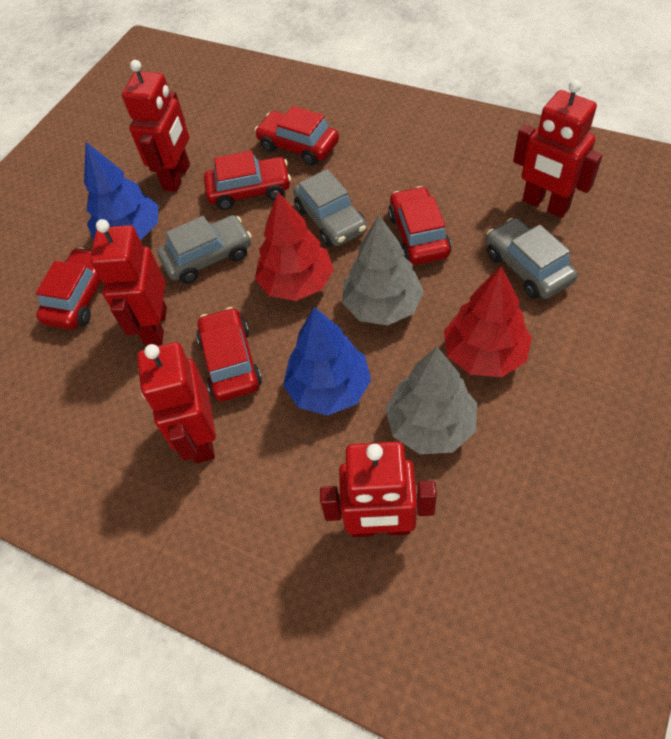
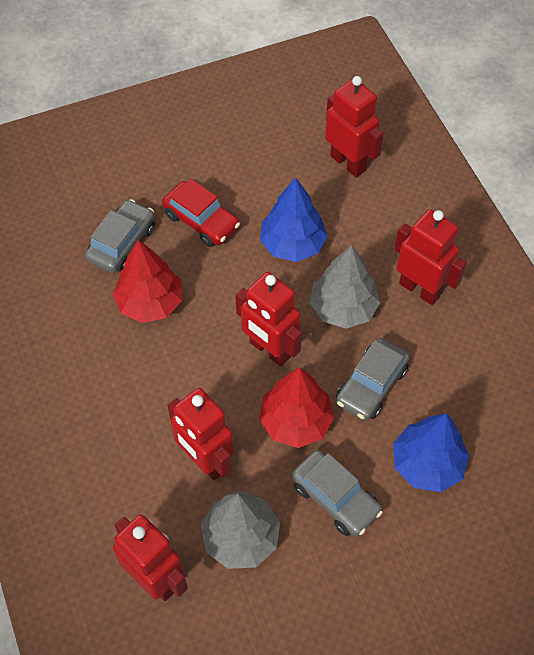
red car: 5 -> 1

